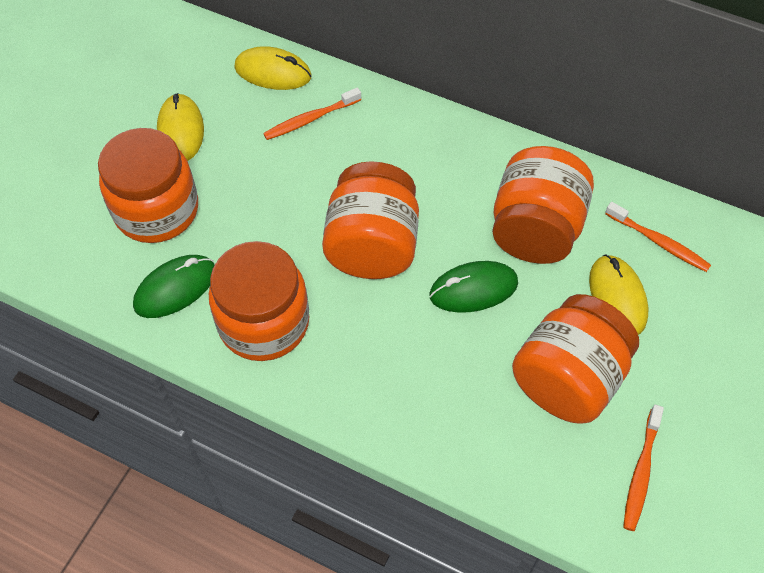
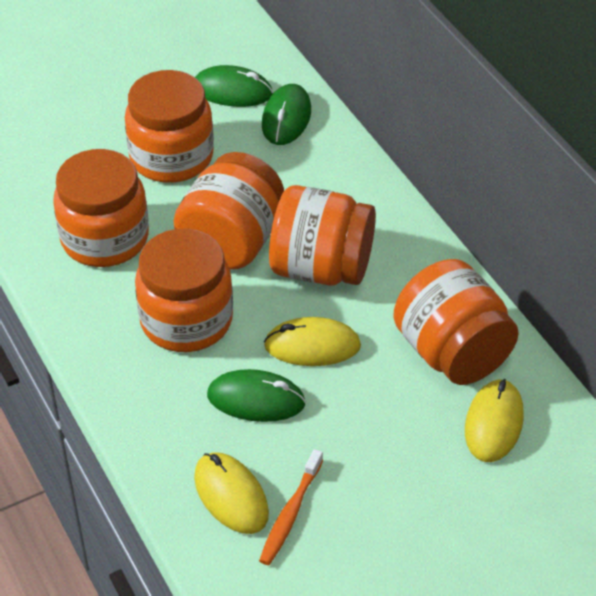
green mouse: 2 -> 3
orange jar: 5 -> 6
orange toothbrush: 3 -> 1

